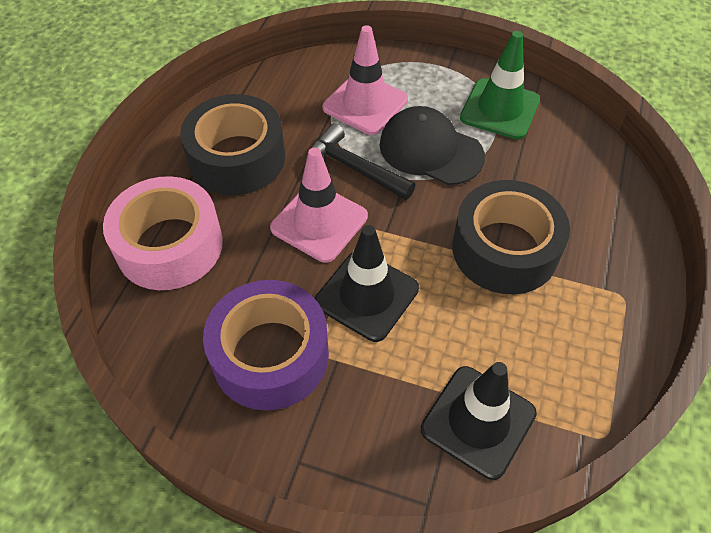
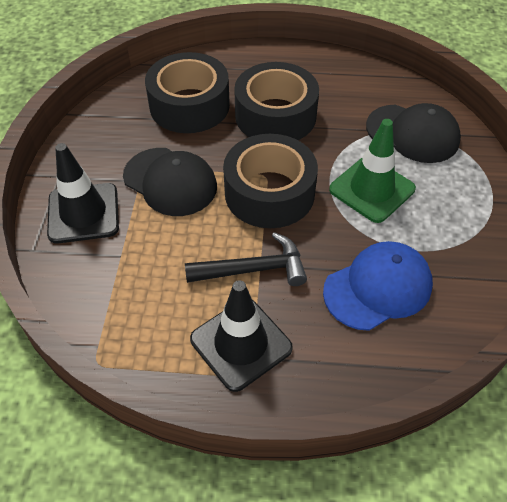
black cap: 1 -> 2
black tape: 2 -> 3
blue cap: 0 -> 1
pink tape: 1 -> 0
pink traffic cone: 2 -> 0
purple tape: 1 -> 0

